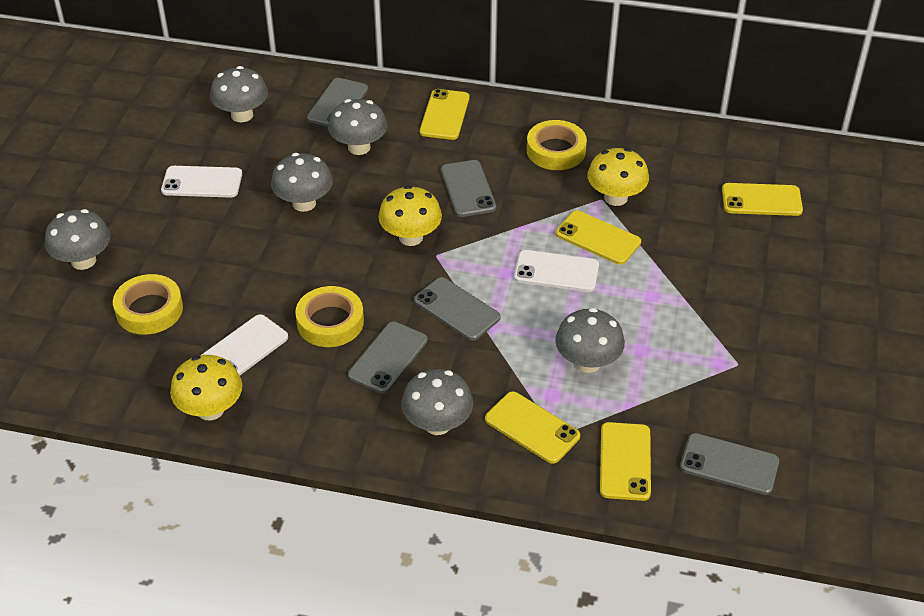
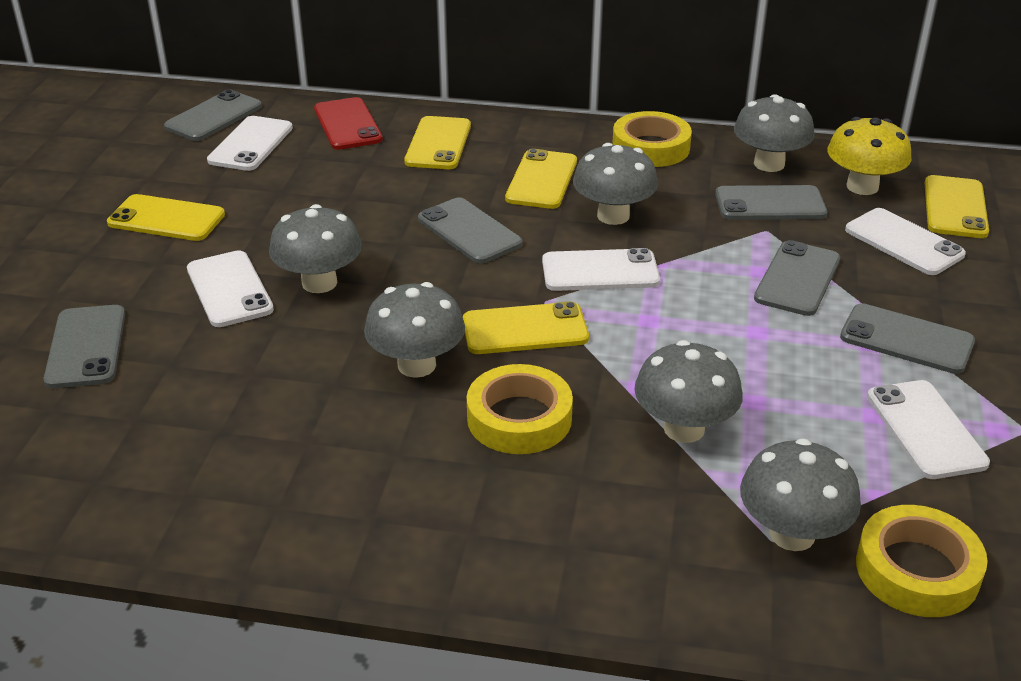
grey phone: 5 -> 6
red phone: 0 -> 1
white phone: 3 -> 5
yellow mushroom: 3 -> 1

